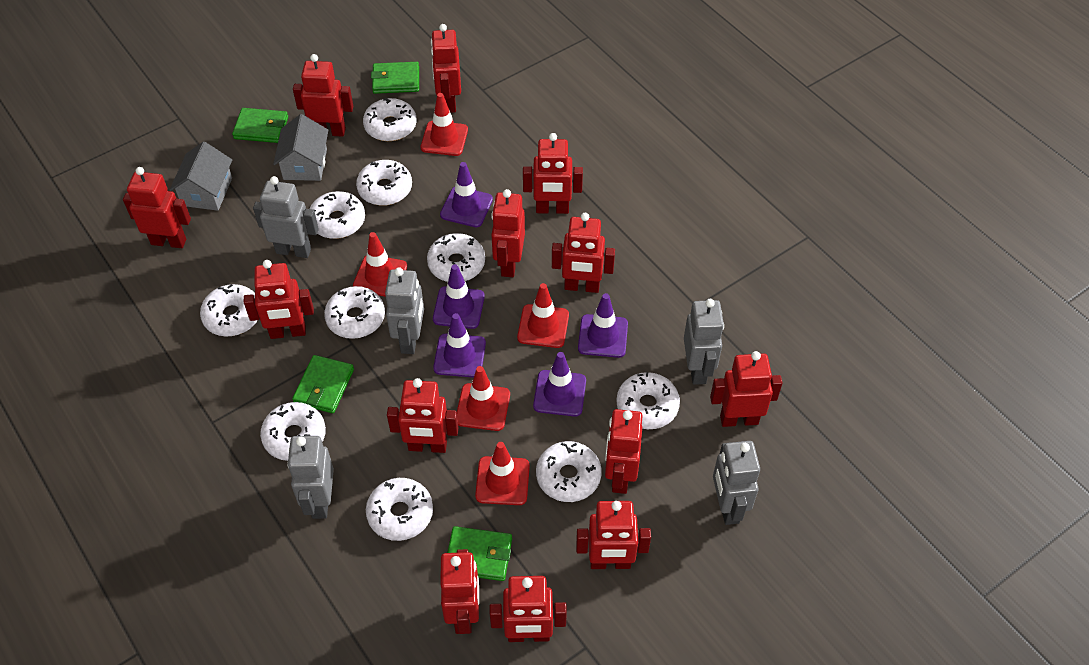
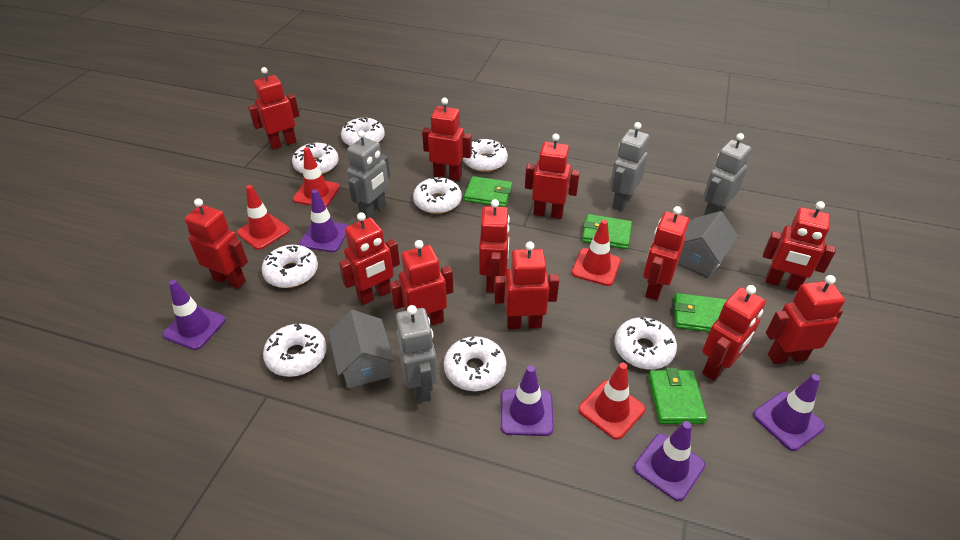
grey robot: 5 -> 4
red robot: 13 -> 12
red traffic cone: 5 -> 4
white donut: 10 -> 8

